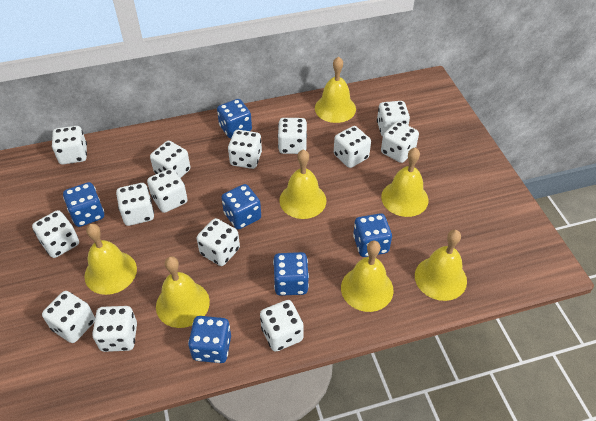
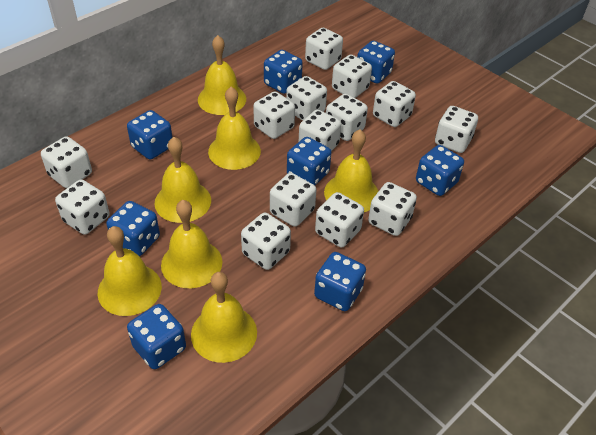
blue dice: 6 -> 8

